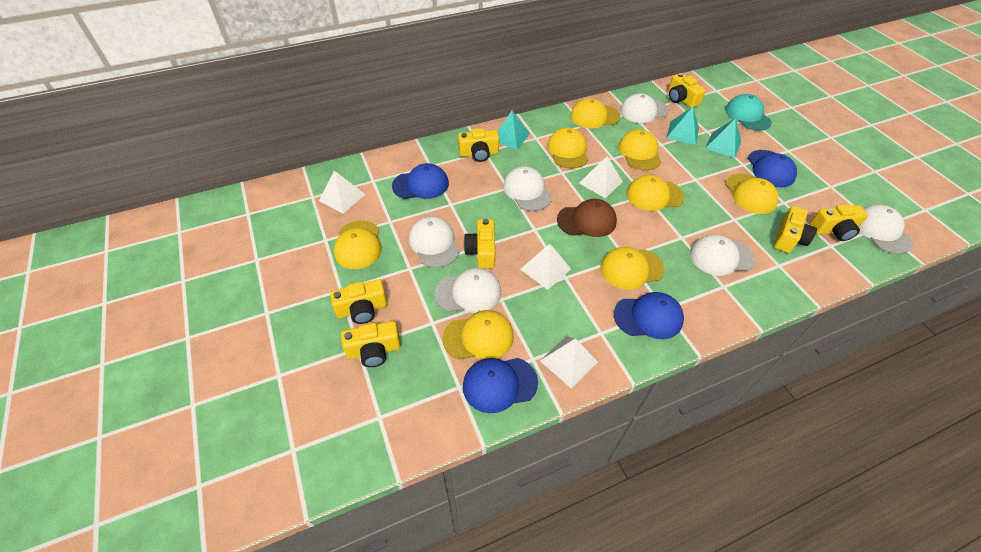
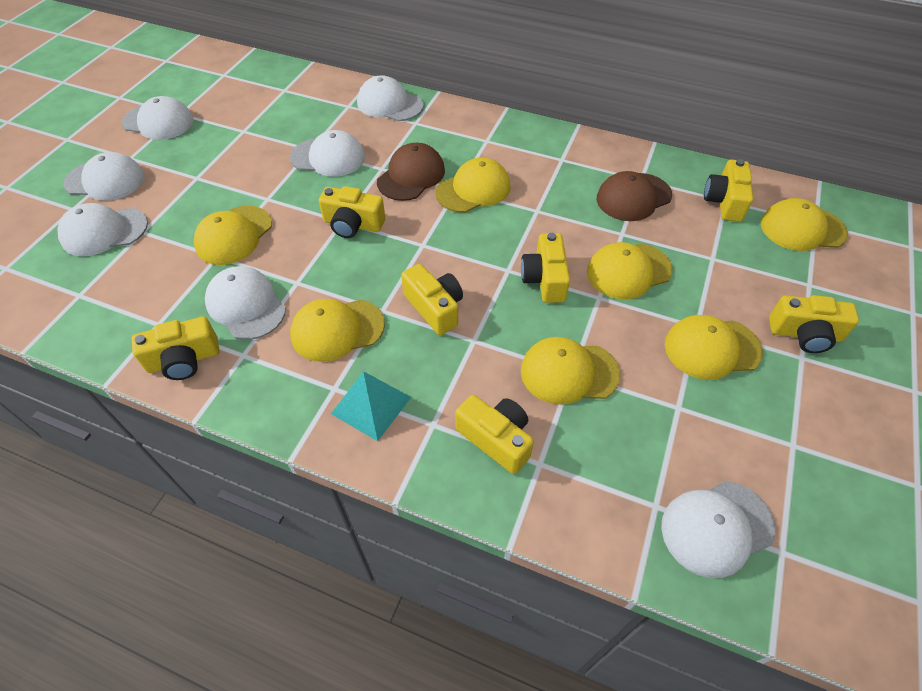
blue cap: 4 -> 0
brown cap: 1 -> 2
turquoise cap: 1 -> 0
turquoise pyramid: 3 -> 1
white cap: 6 -> 7
white pyramid: 4 -> 0
yellow cap: 8 -> 7

